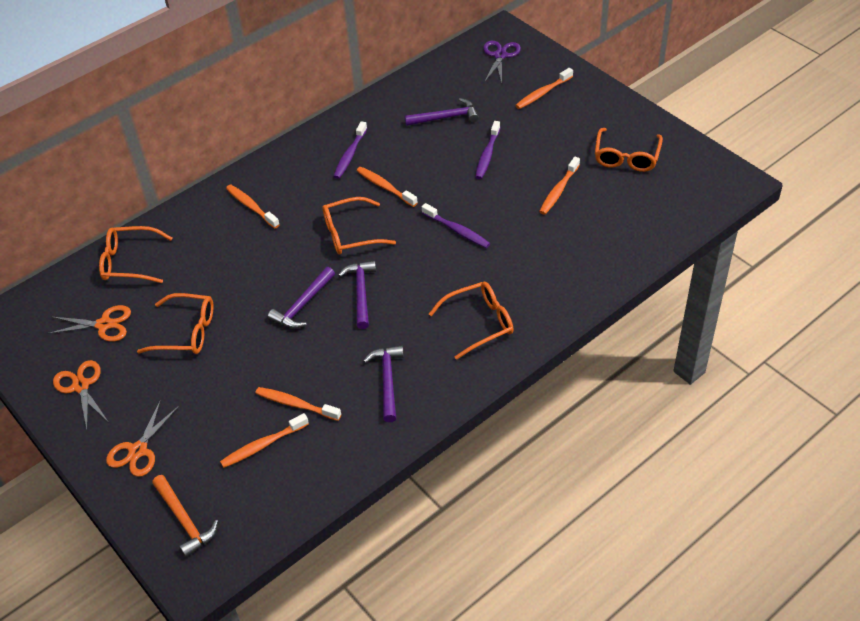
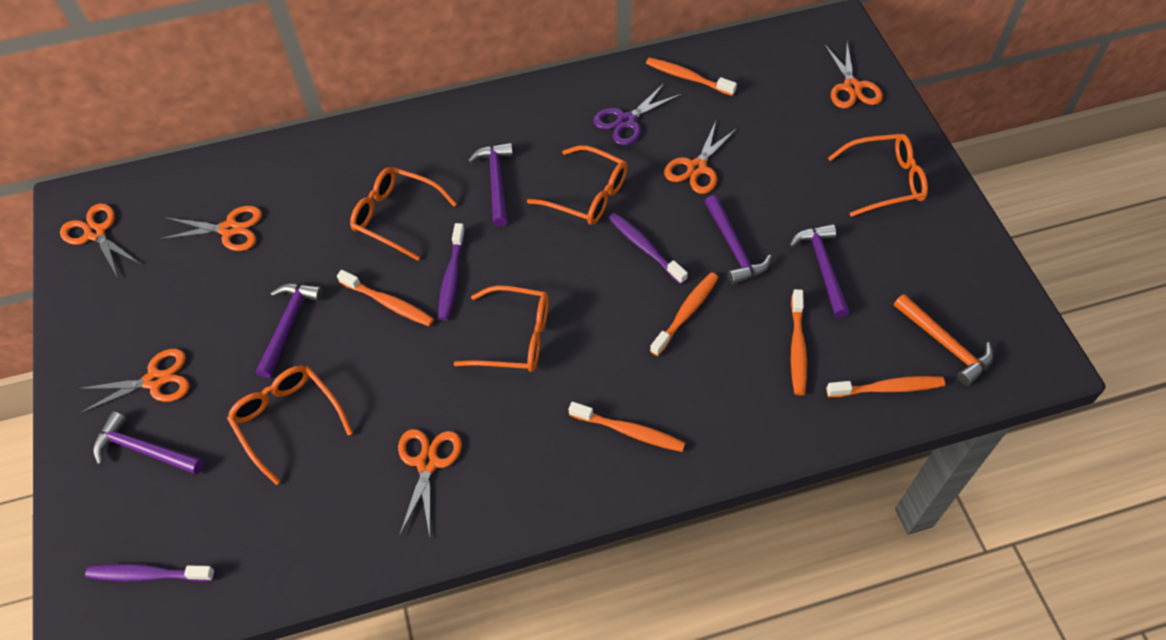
orange scissors: 3 -> 6
purple hammer: 4 -> 5

